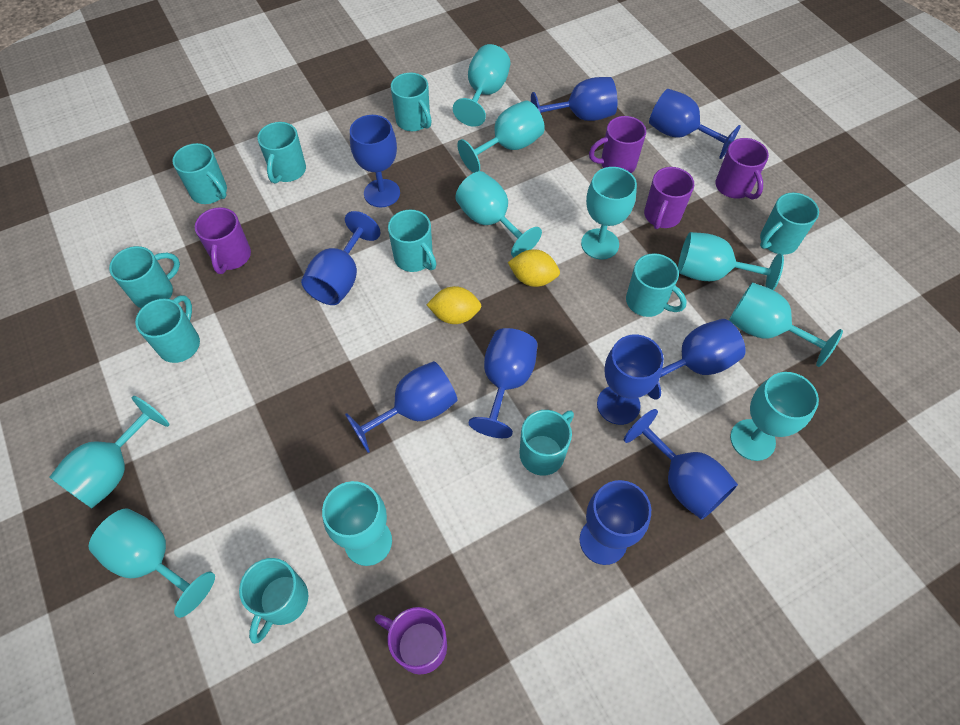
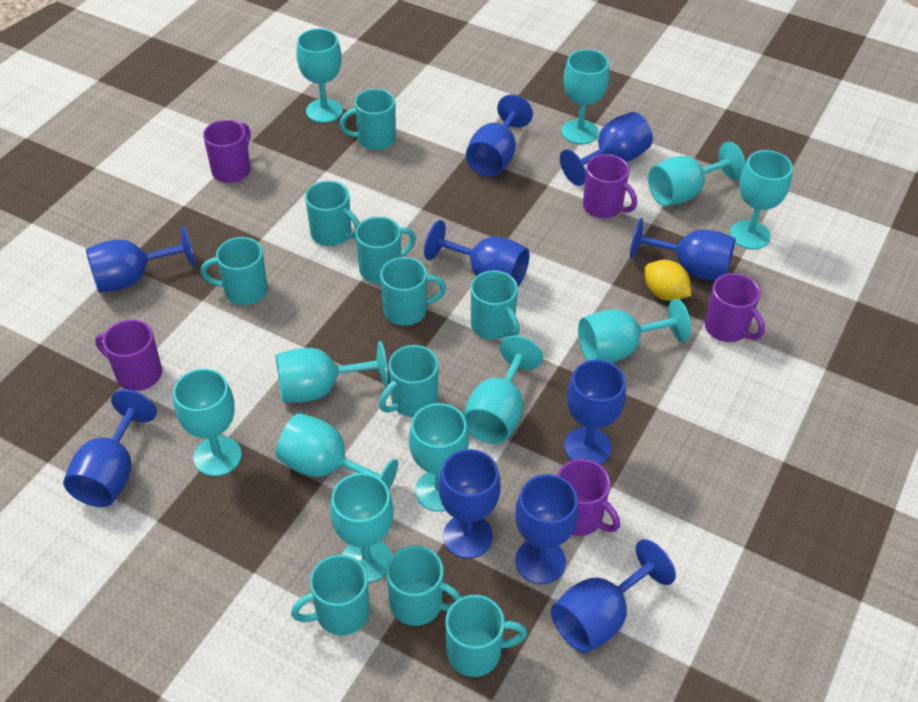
turquoise goblet: 10 -> 11
yellow lemon: 2 -> 1

